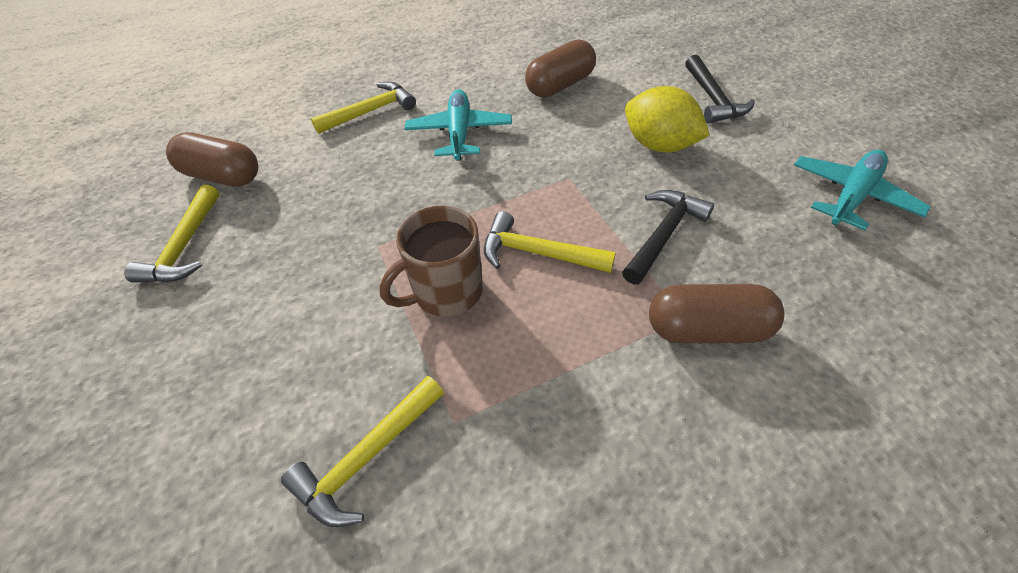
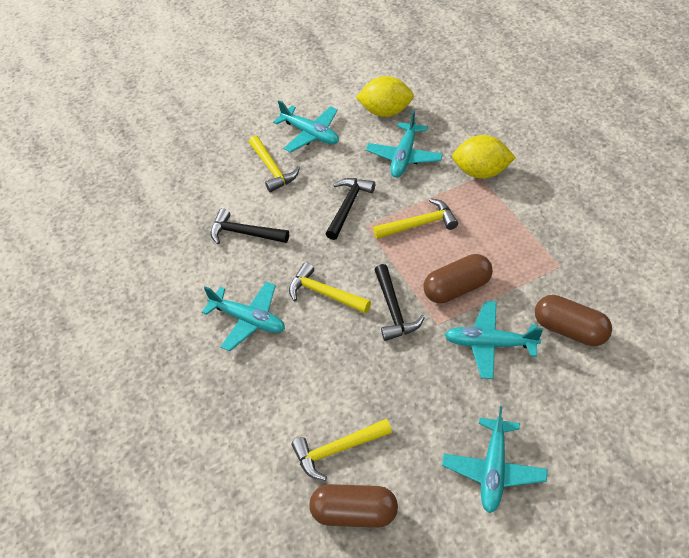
black hammer: 2 -> 3
brown mug: 1 -> 0
turquoise plane: 2 -> 5
yellow lemon: 1 -> 2

